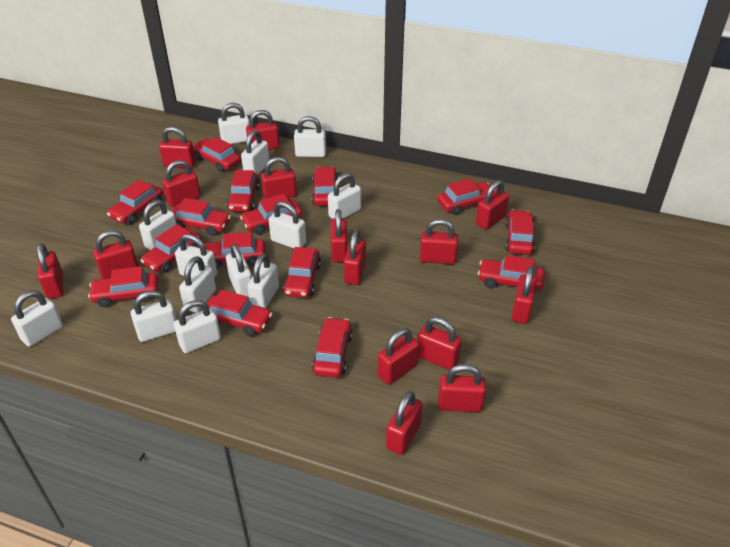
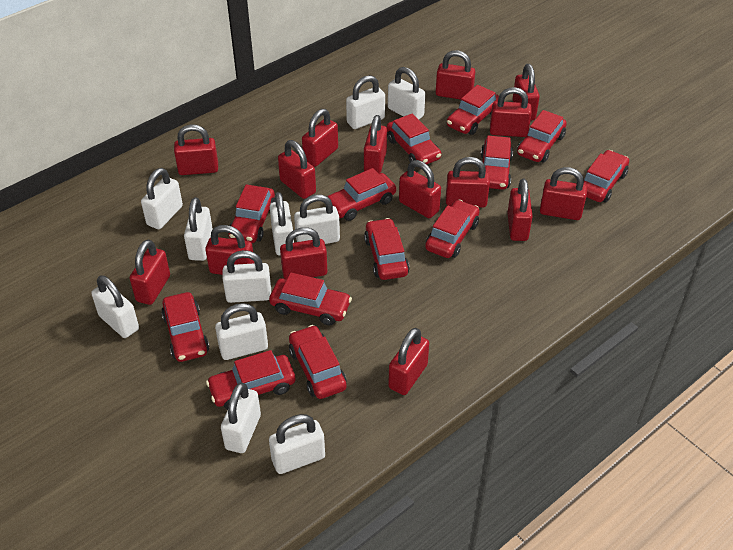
red car: 15 -> 13
white padlock: 13 -> 11

